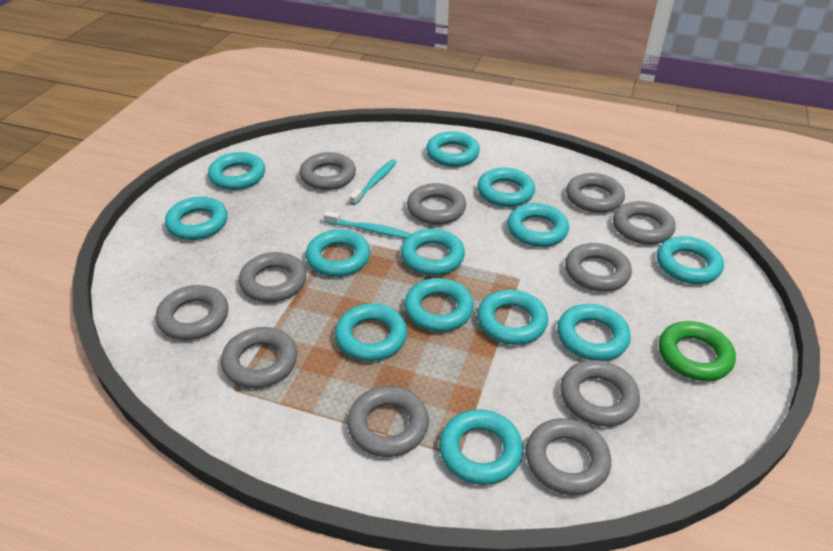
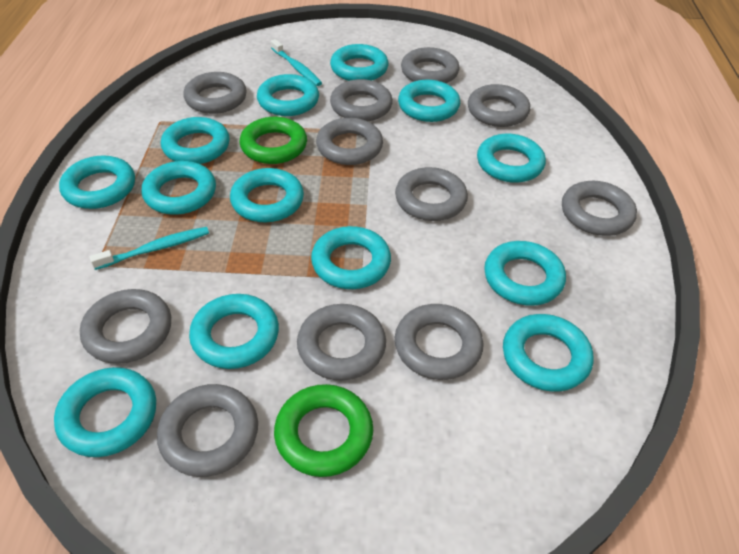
green ring: 1 -> 2

